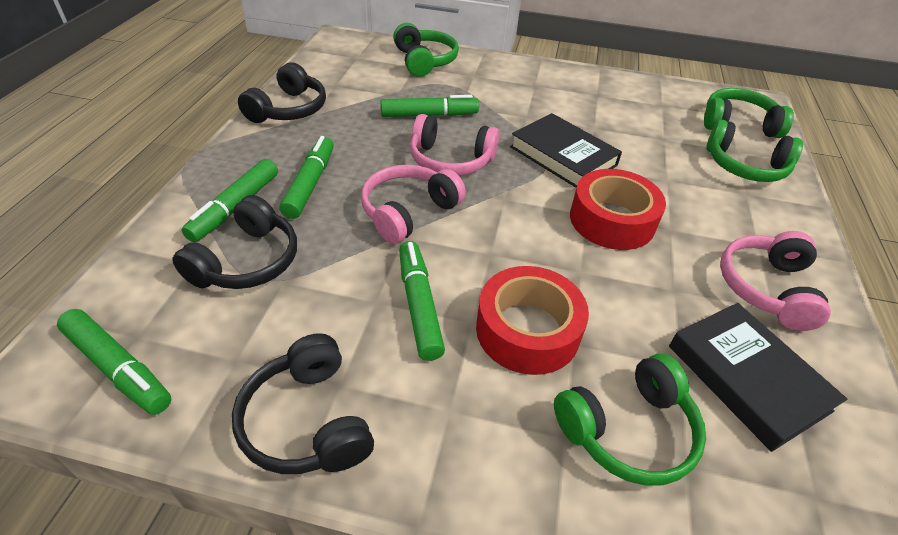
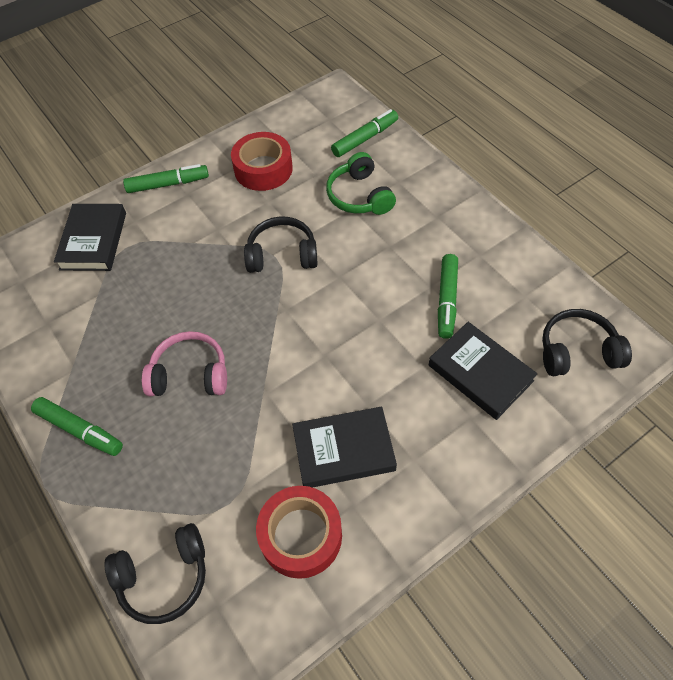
black book: 2 -> 3
green headphones: 4 -> 1
green marker: 5 -> 4
pink headphones: 3 -> 1

